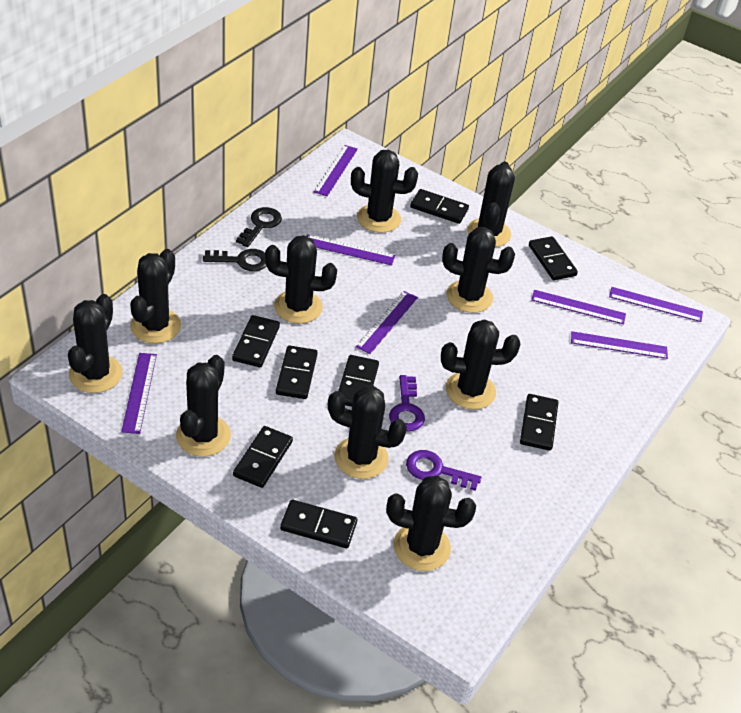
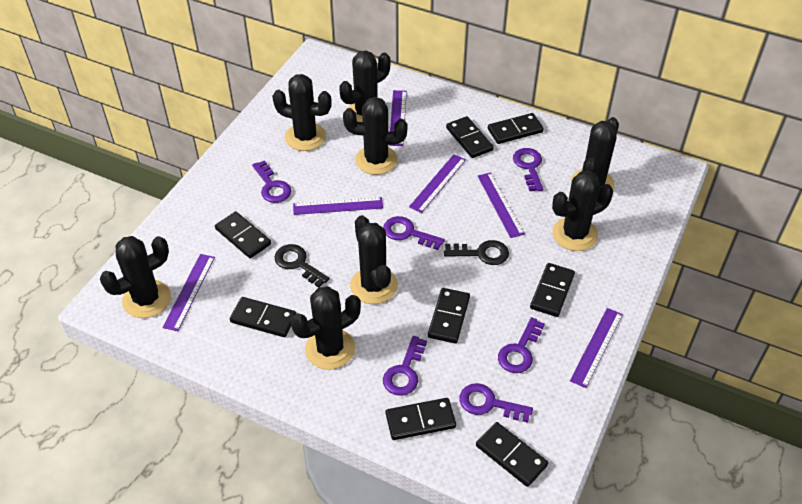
black cactus: 10 -> 8
purple key: 2 -> 6
purple ruler: 7 -> 6

